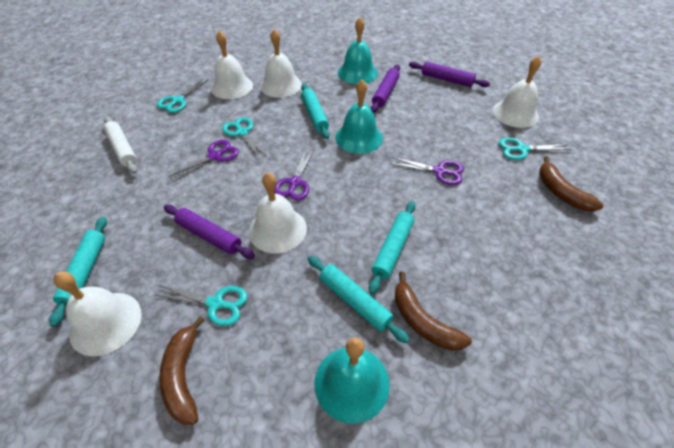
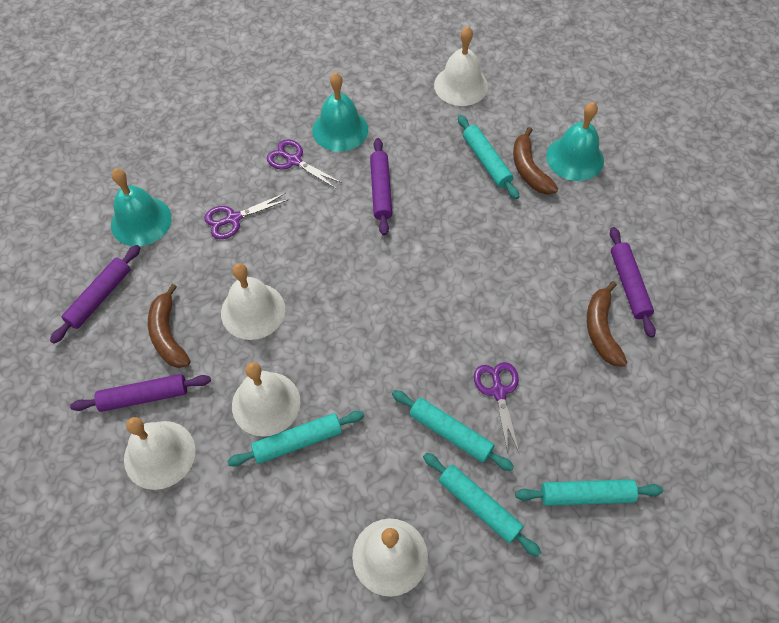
purple rolling pin: 3 -> 4
turquoise rolling pin: 4 -> 5
turquoise scissors: 4 -> 0
white rolling pin: 1 -> 0

